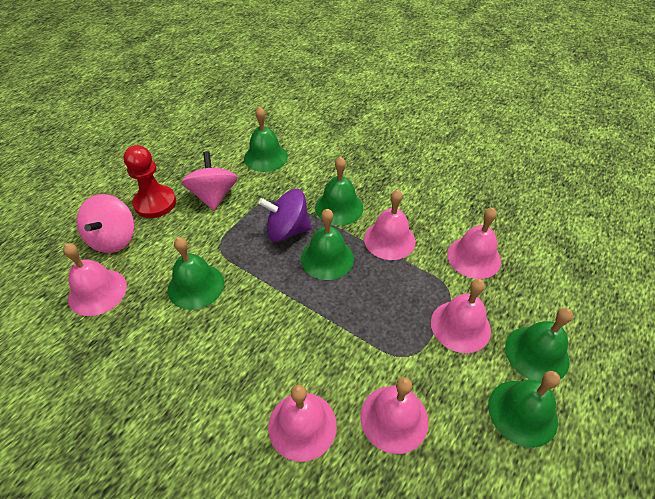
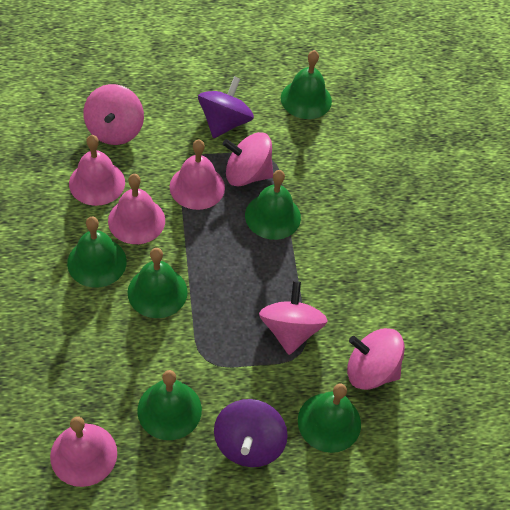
pink bell: 6 -> 4
pink spinning top: 2 -> 4
purple spinning top: 1 -> 2
red pawn: 1 -> 0

